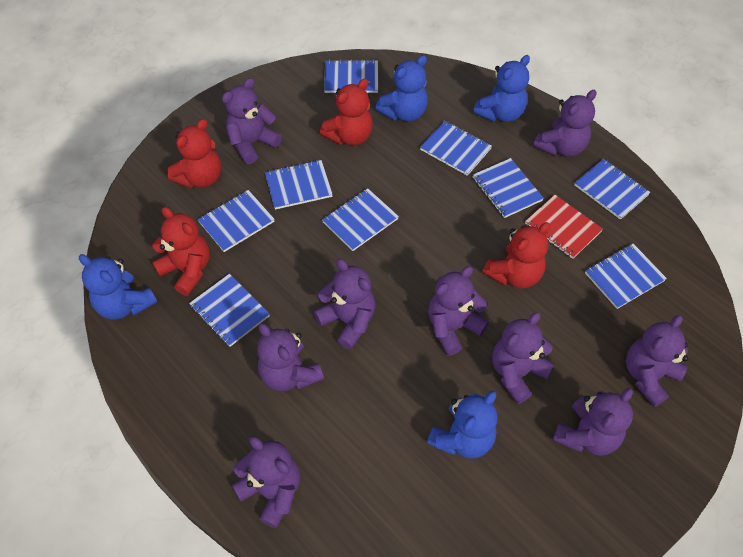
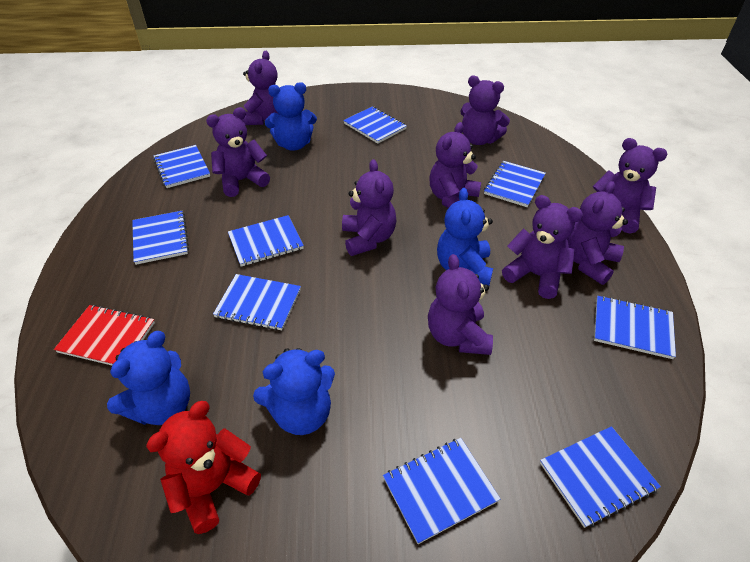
red teddy bear: 4 -> 1

